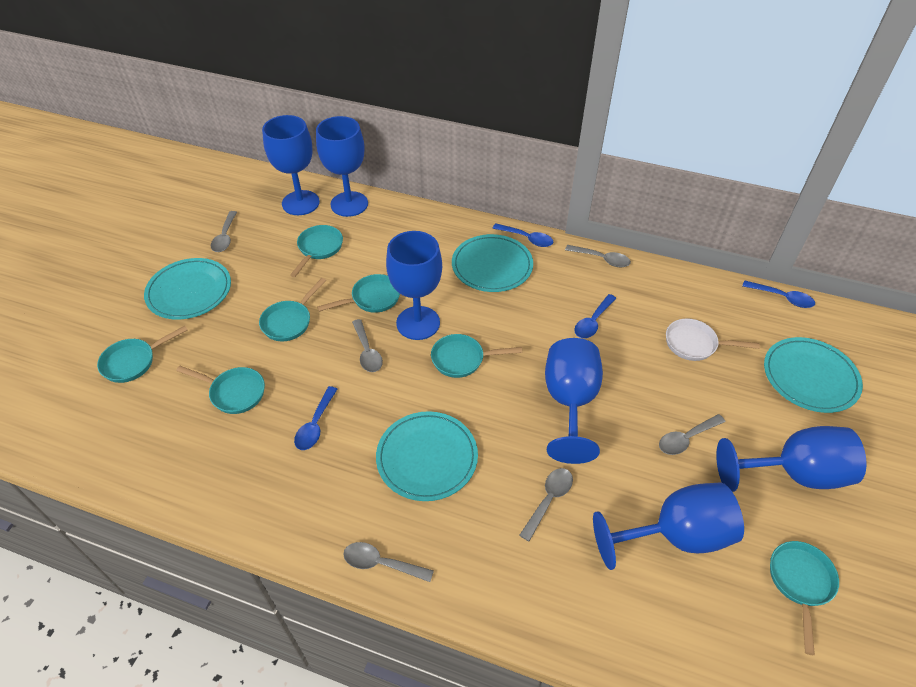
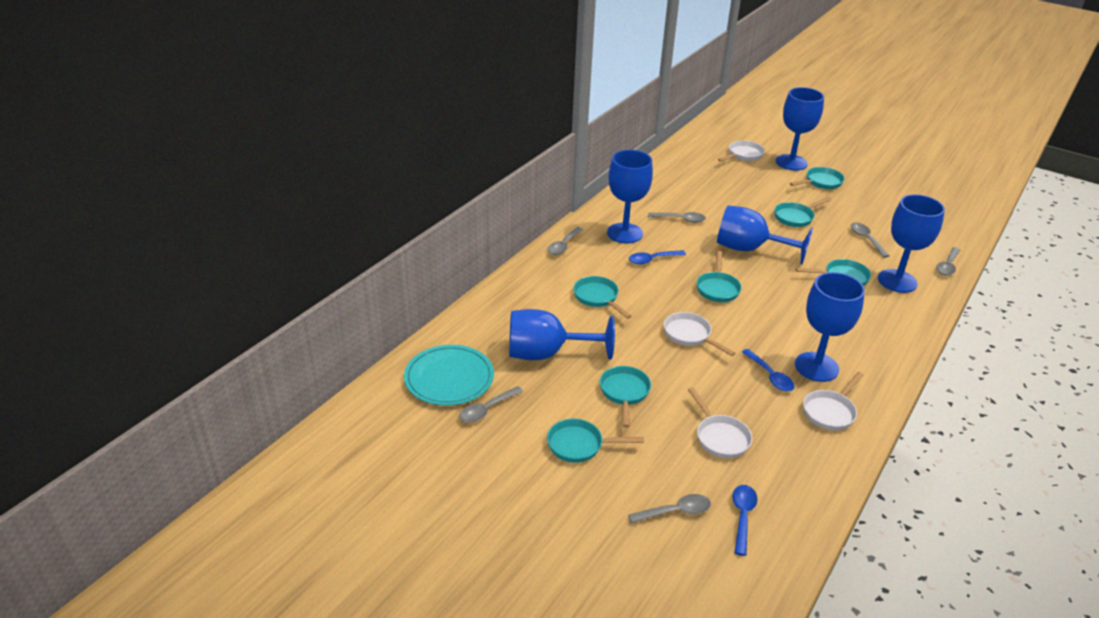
blue spoon: 4 -> 3
turquoise plate: 4 -> 1
white pan: 1 -> 4

